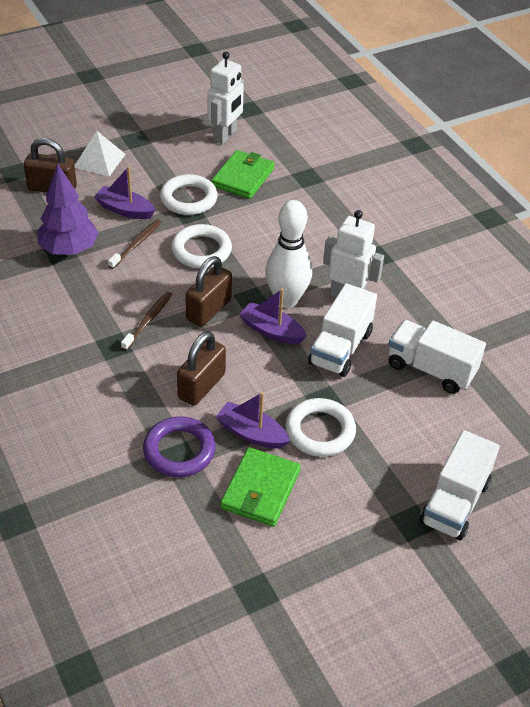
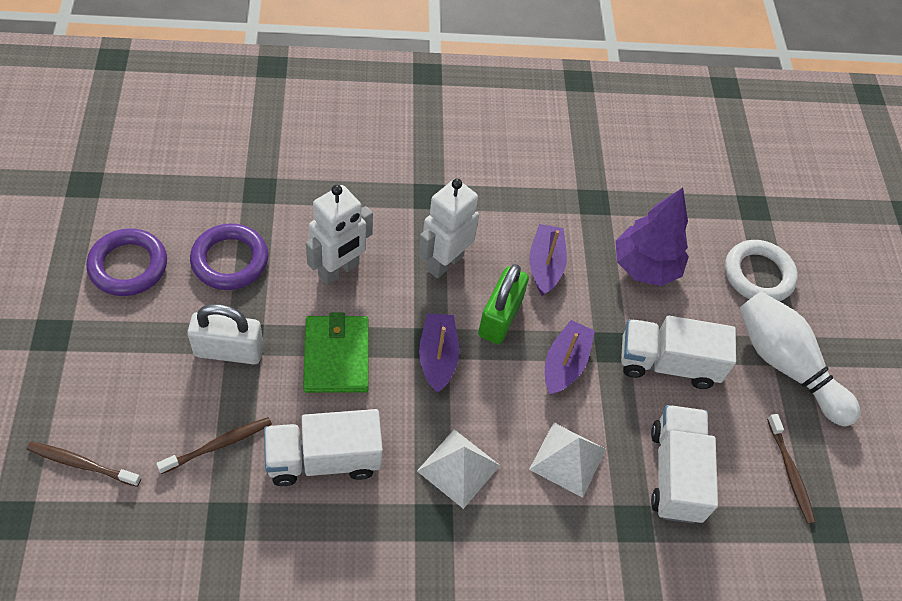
brown padlock: 3 -> 0
brown toothbrush: 2 -> 3
green padlock: 0 -> 1
green wallet: 2 -> 1
purple ring: 1 -> 2
white padlock: 0 -> 1
white pyramid: 1 -> 2
white ring: 3 -> 1

